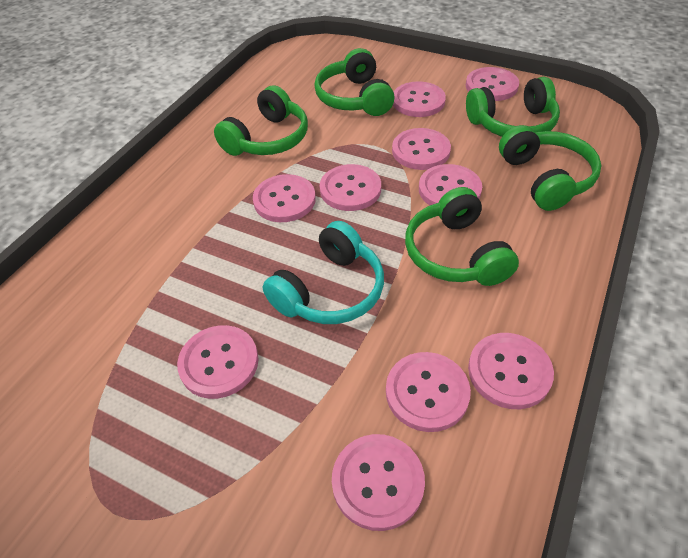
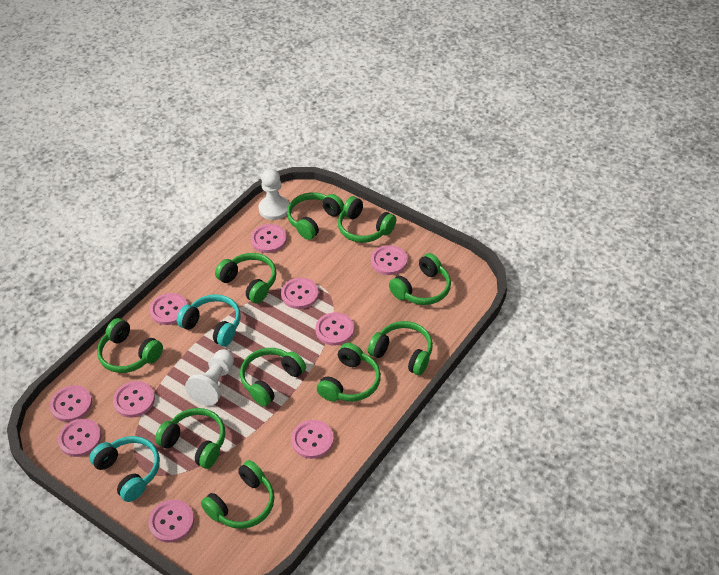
green headphones: 5 -> 10
turquoise headphones: 1 -> 2
white pawn: 0 -> 2

